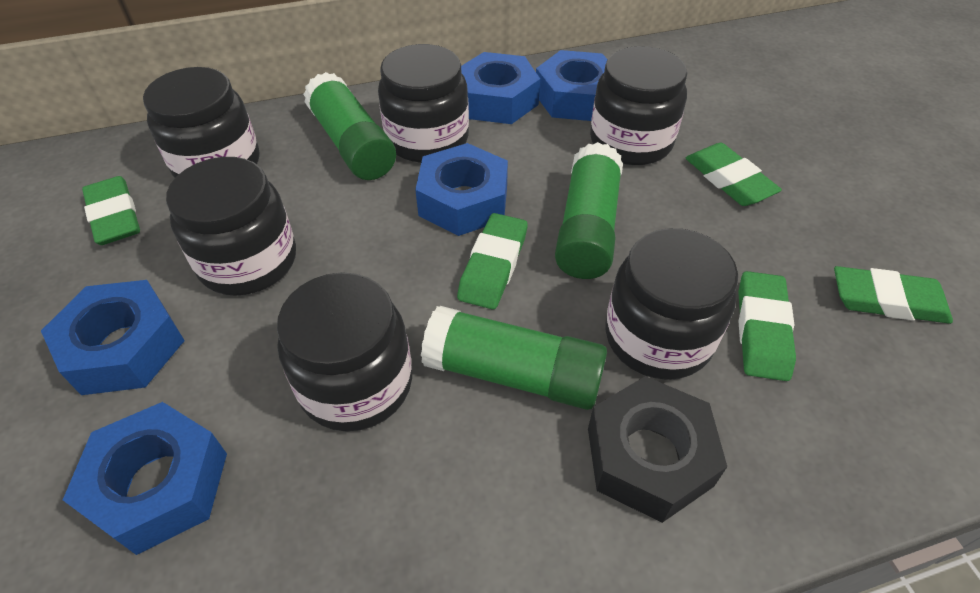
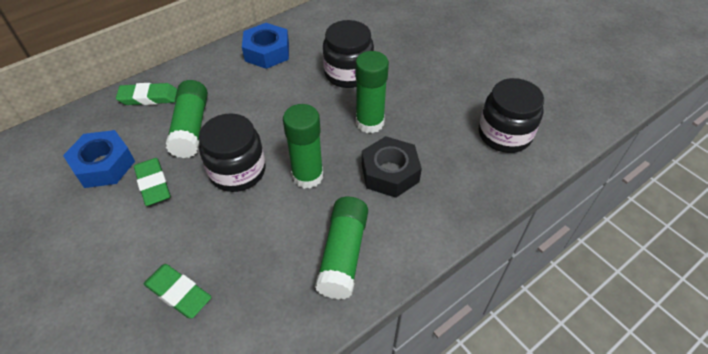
black jar: 6 -> 3
blue nut: 5 -> 2
green eraser: 5 -> 3
green glue stick: 3 -> 4

